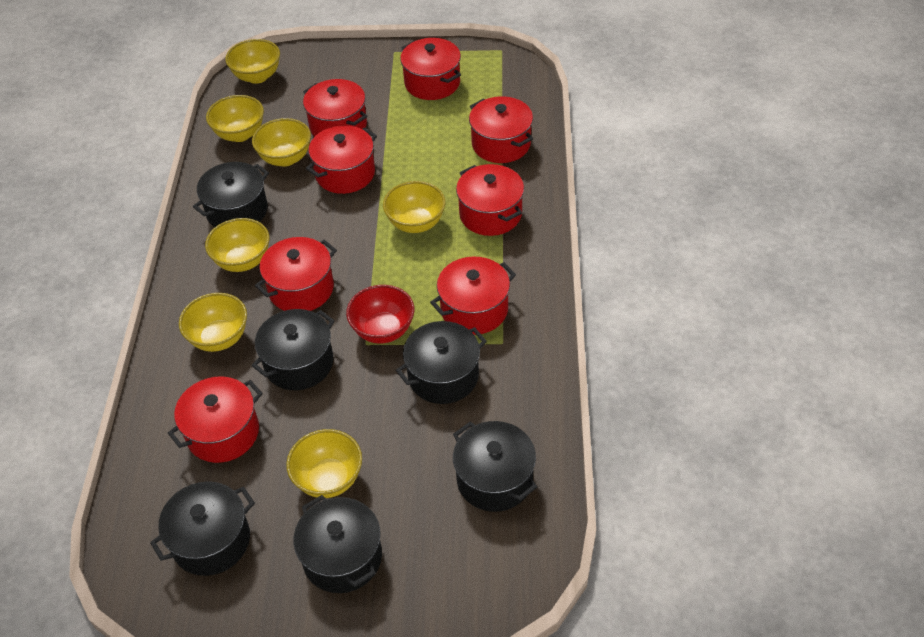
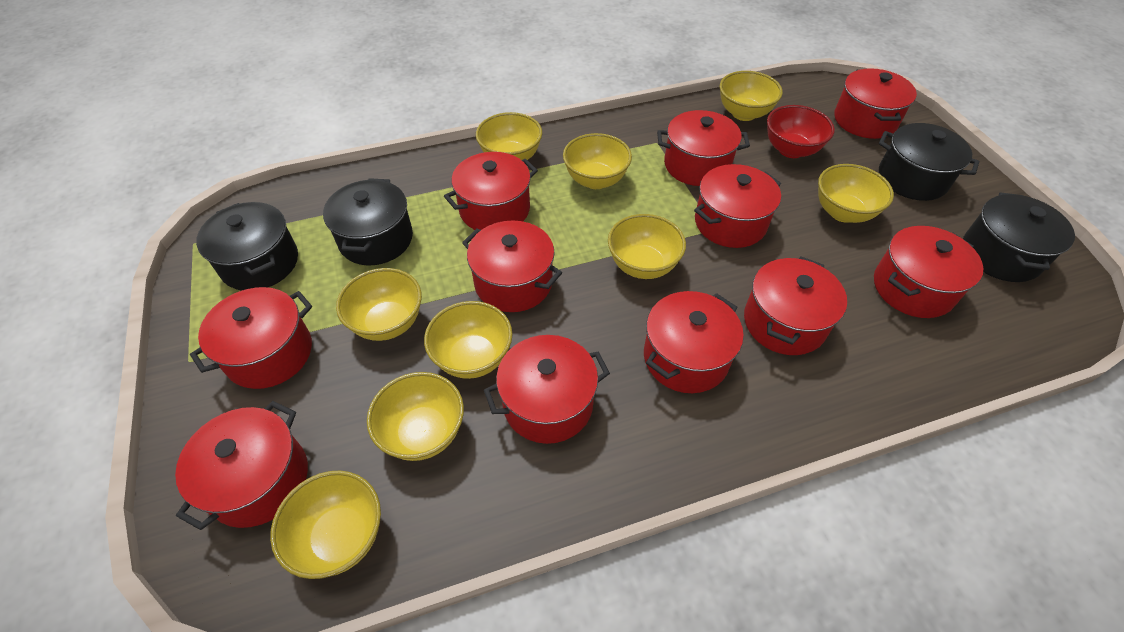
black pot: 6 -> 4
red pot: 8 -> 11
yellow bowl: 7 -> 9

